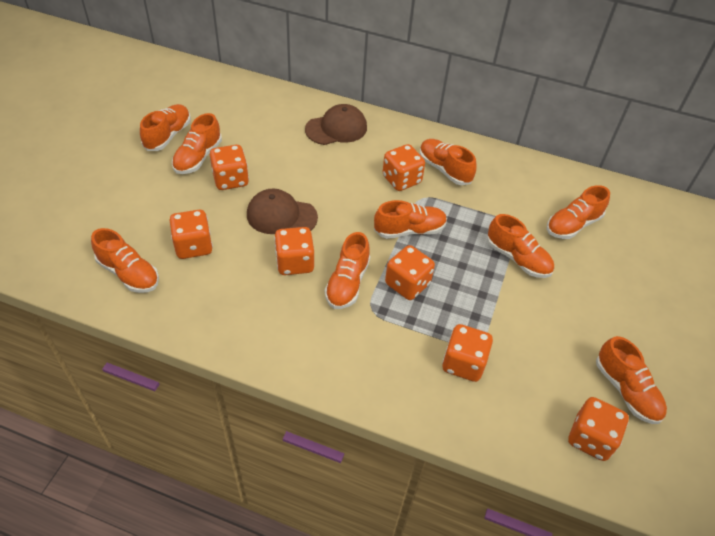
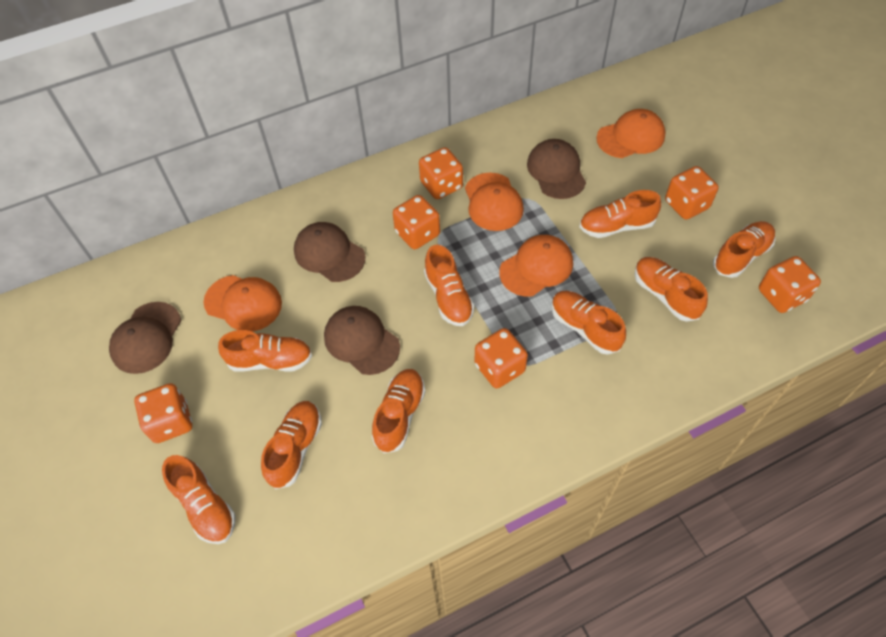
brown cap: 2 -> 4
orange cap: 0 -> 4
orange dice: 7 -> 6

